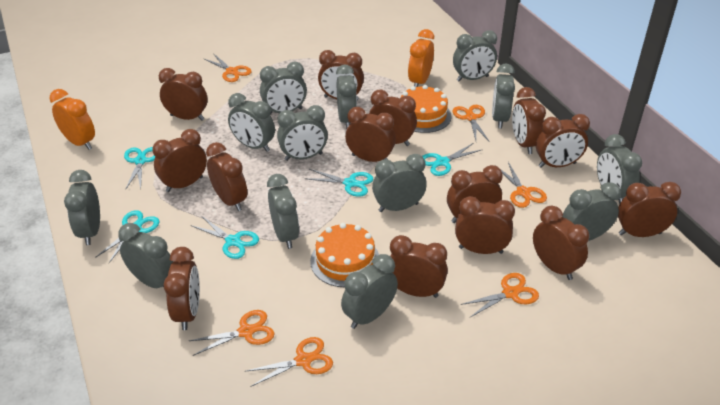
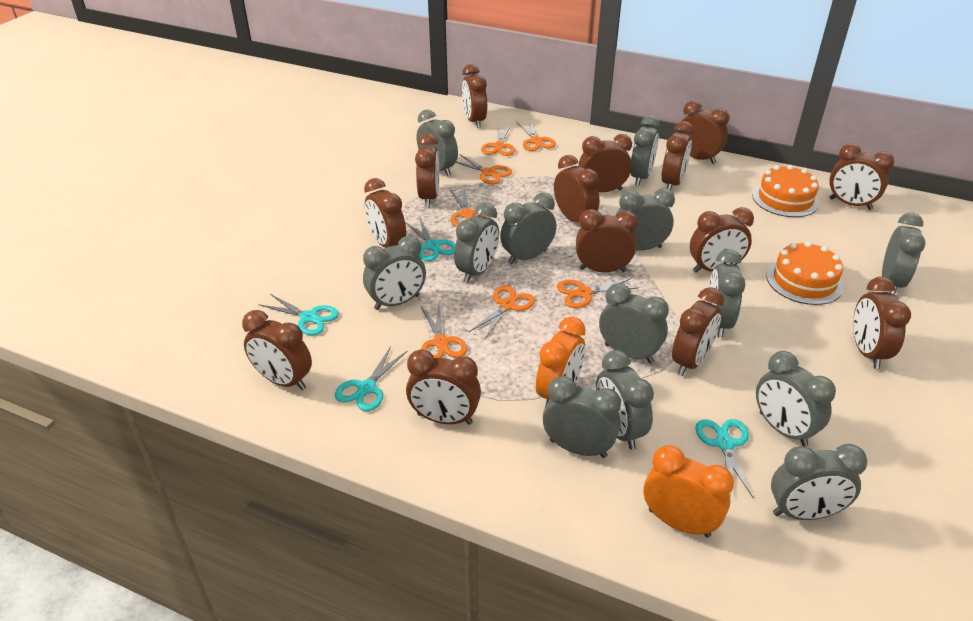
orange scissors: 6 -> 7
turquoise scissors: 5 -> 4

